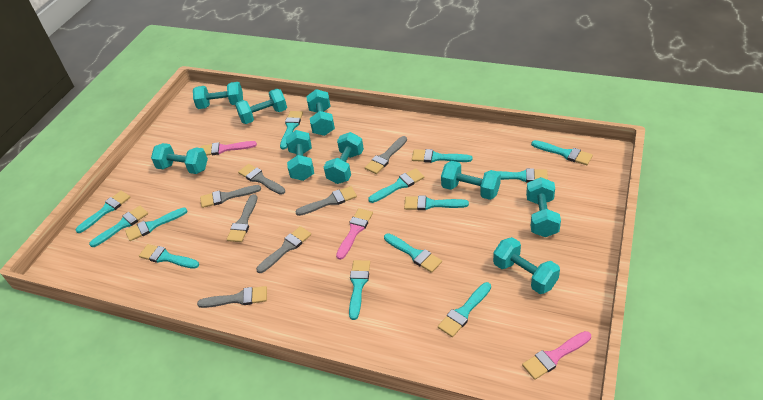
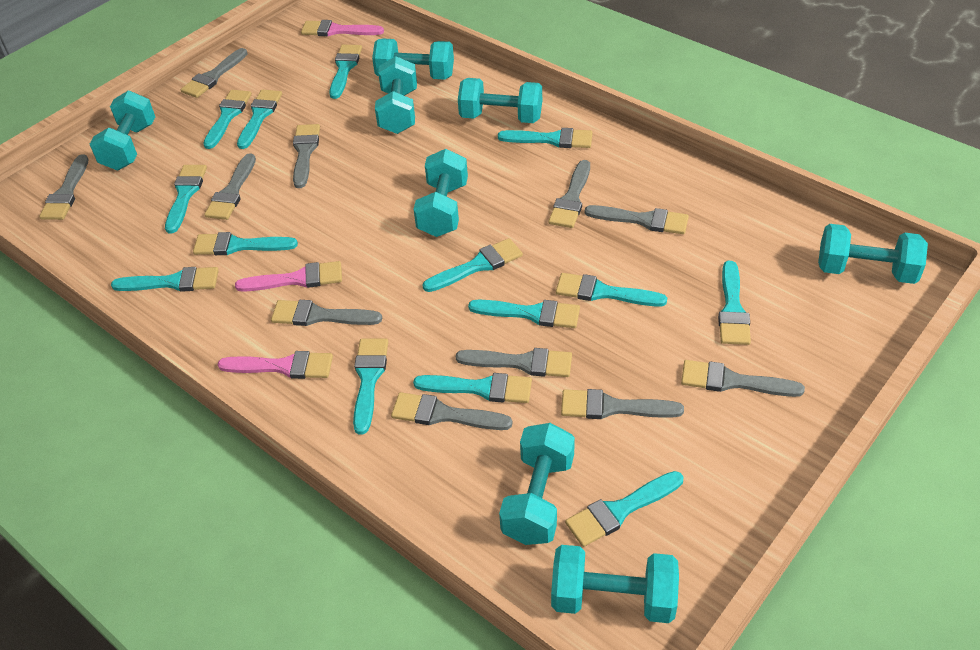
grey brush: 7 -> 11
turquoise brush: 13 -> 14
turquoise dumbbell: 9 -> 8

